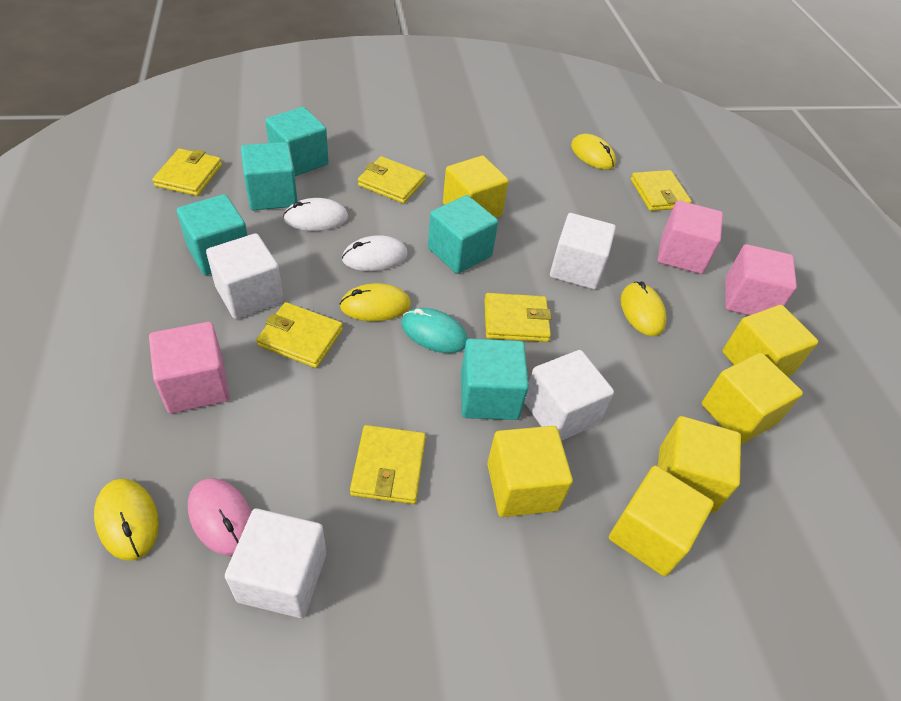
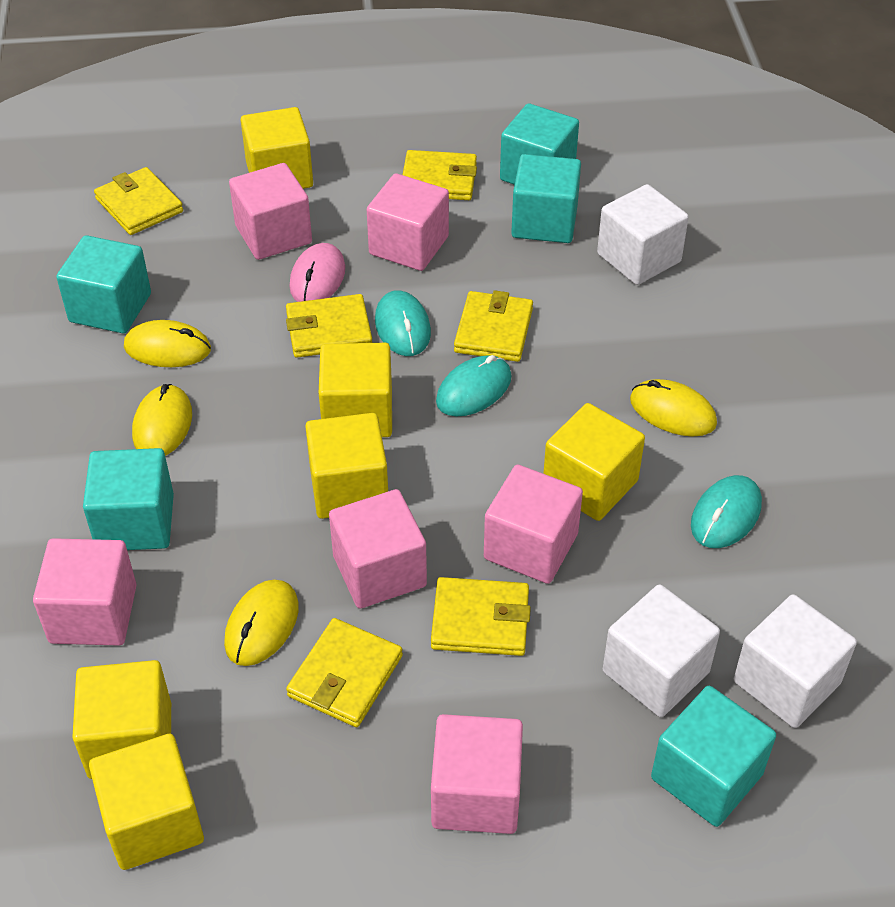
pink cube: 3 -> 6
turquoise mouse: 1 -> 3
white cube: 4 -> 3
white mouse: 2 -> 0

